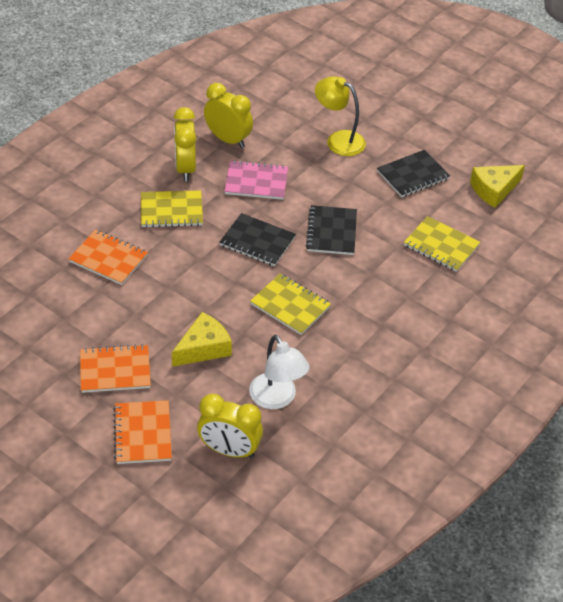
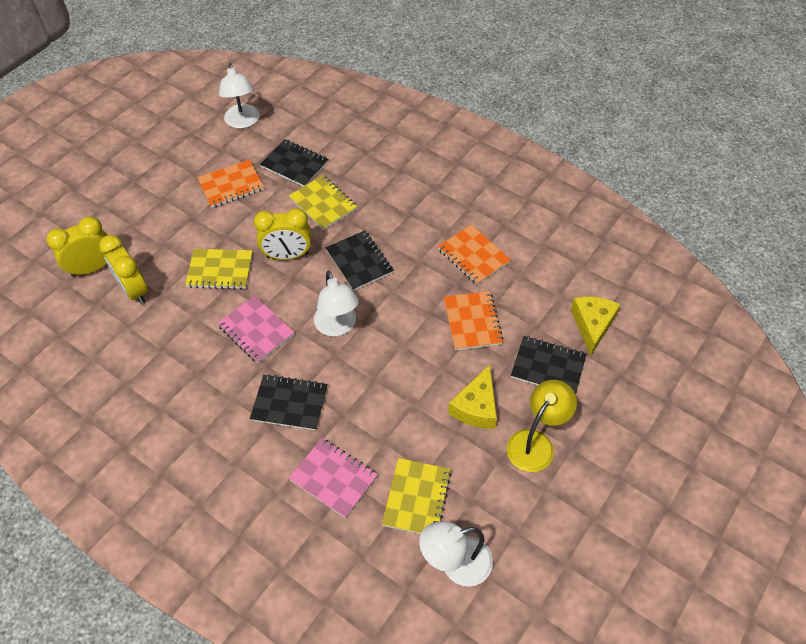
black notebook: 3 -> 4
pink notebook: 1 -> 2
white lamp: 1 -> 3

